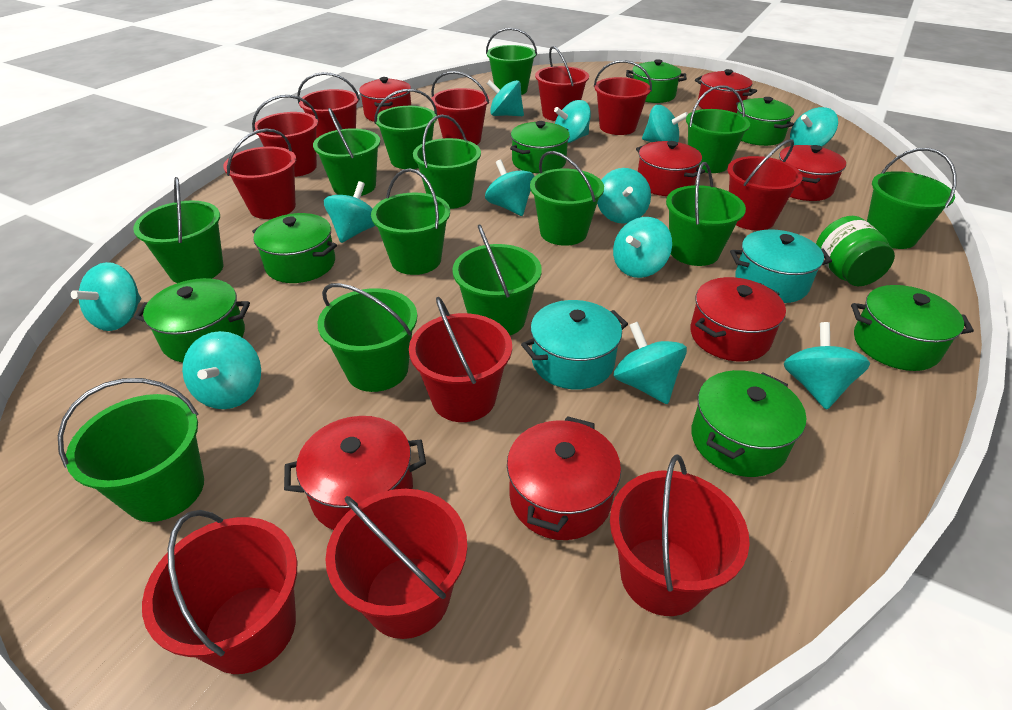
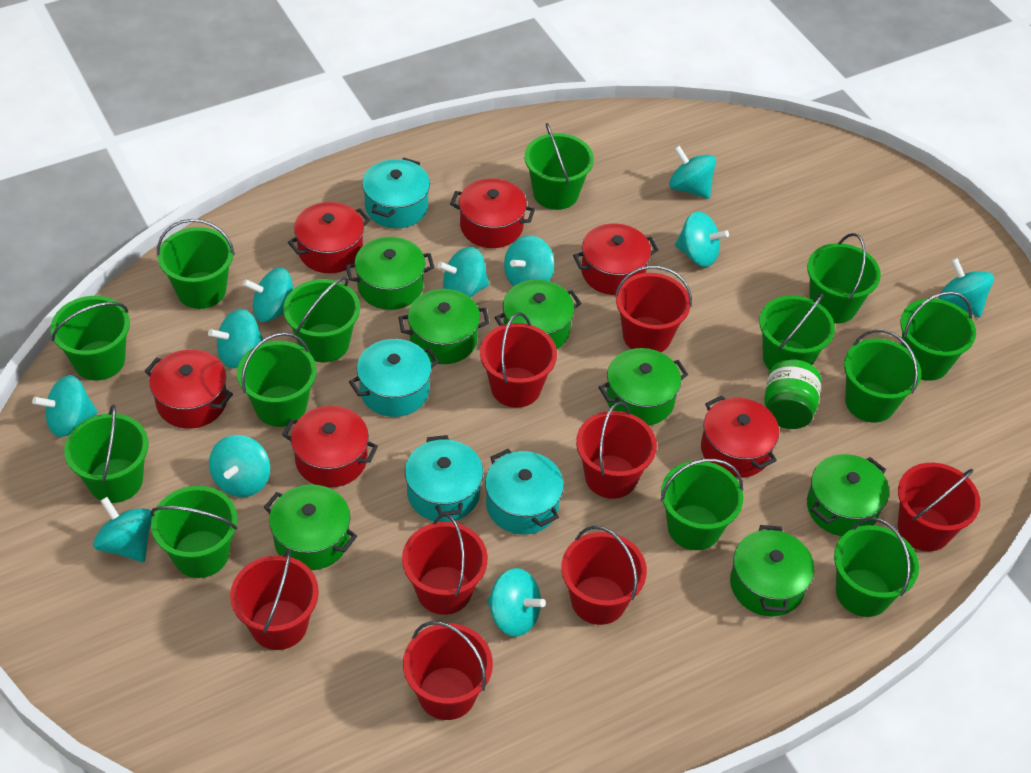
red bucket: 11 -> 8
red pot: 7 -> 6
turquoise pot: 2 -> 4
turquoise spinning top: 12 -> 11

